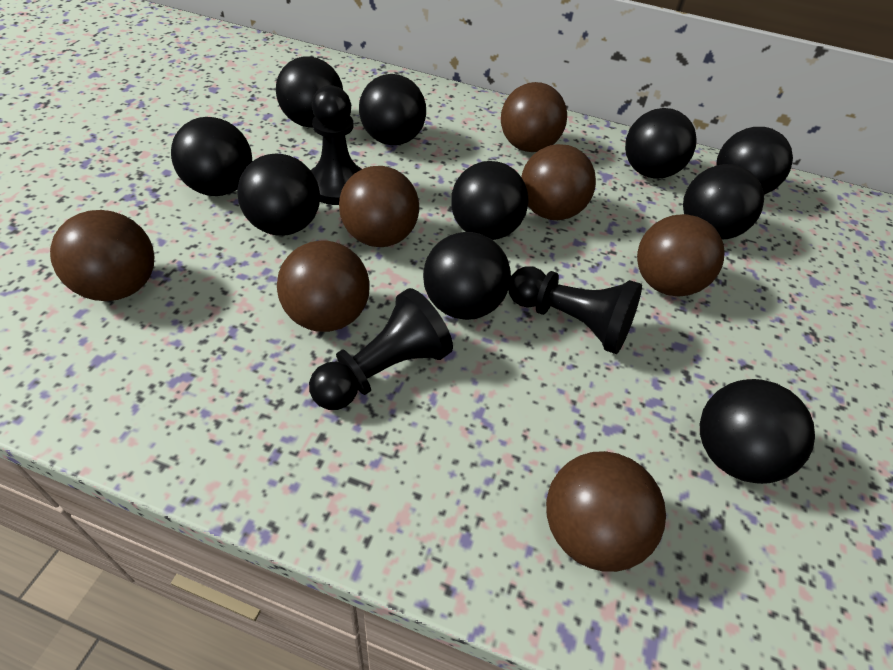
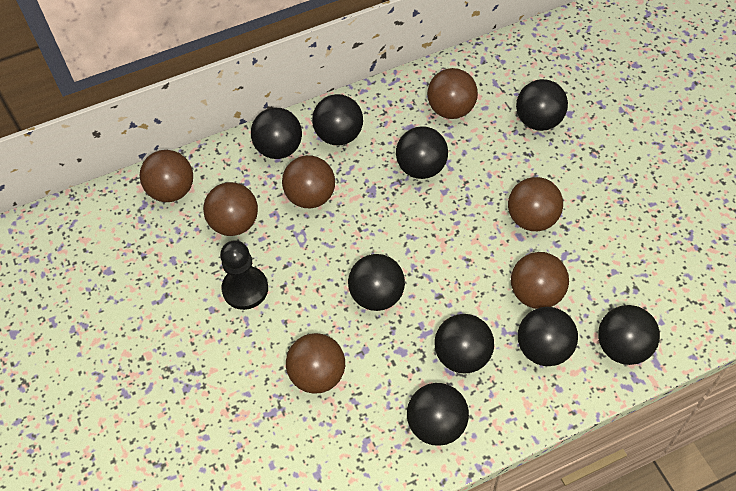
black ball: 10 -> 9
black pawn: 3 -> 1

